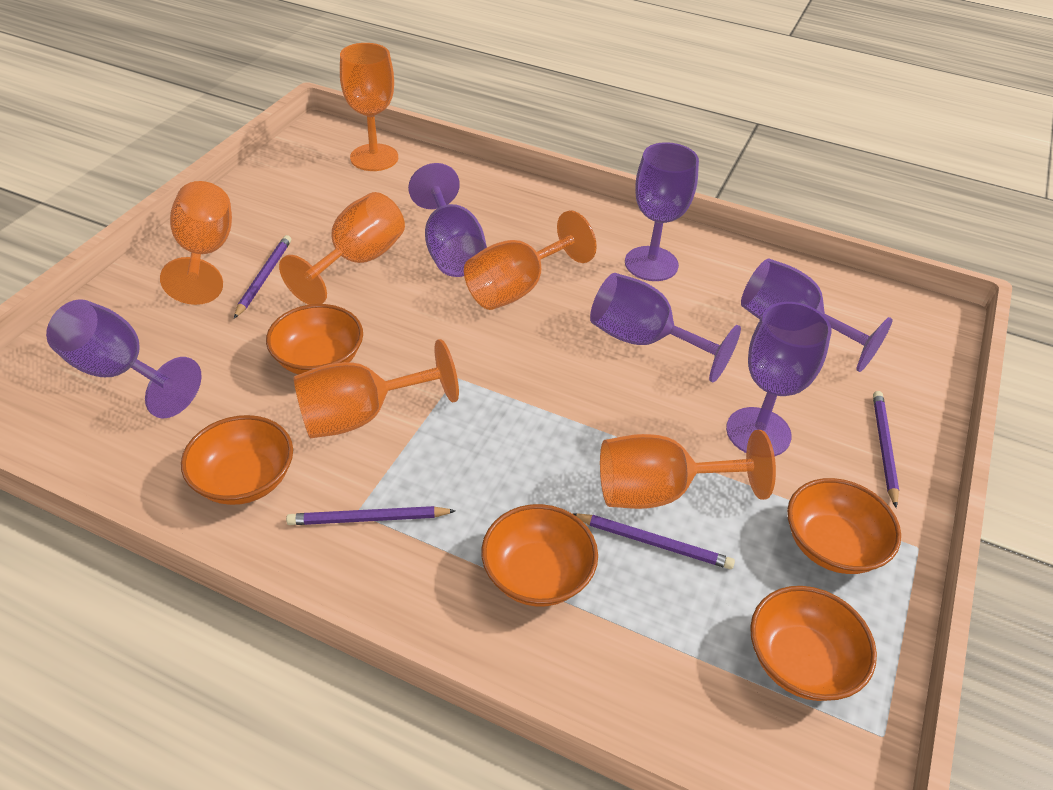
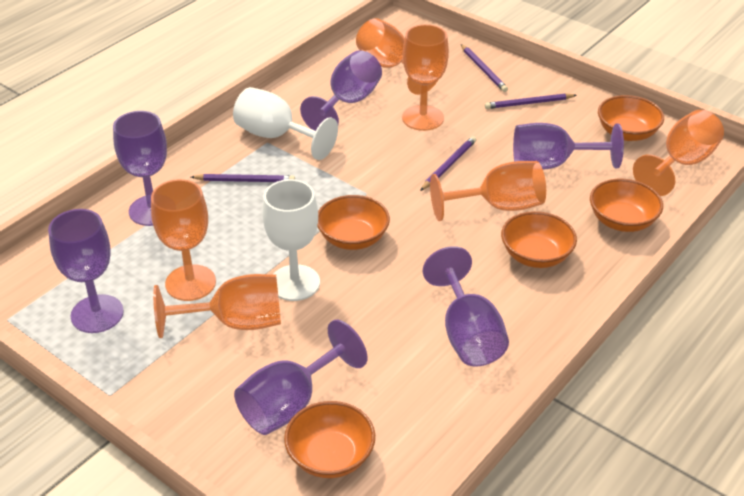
white goblet: 0 -> 2

